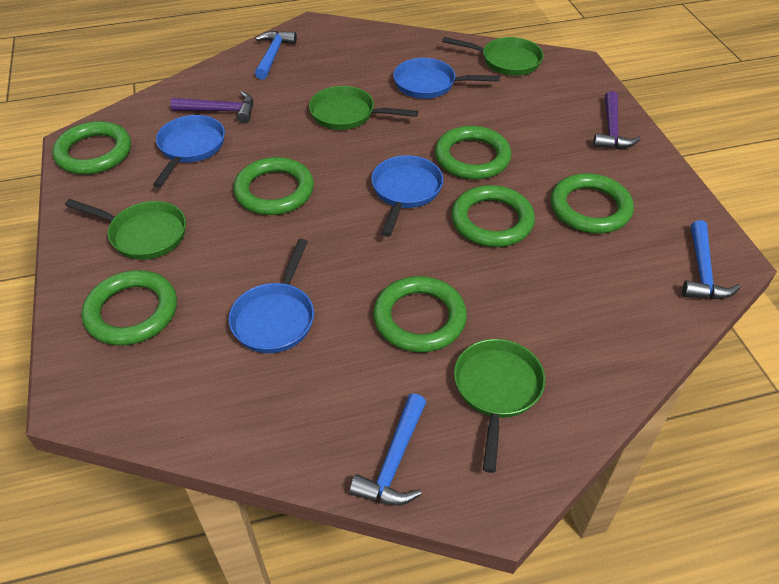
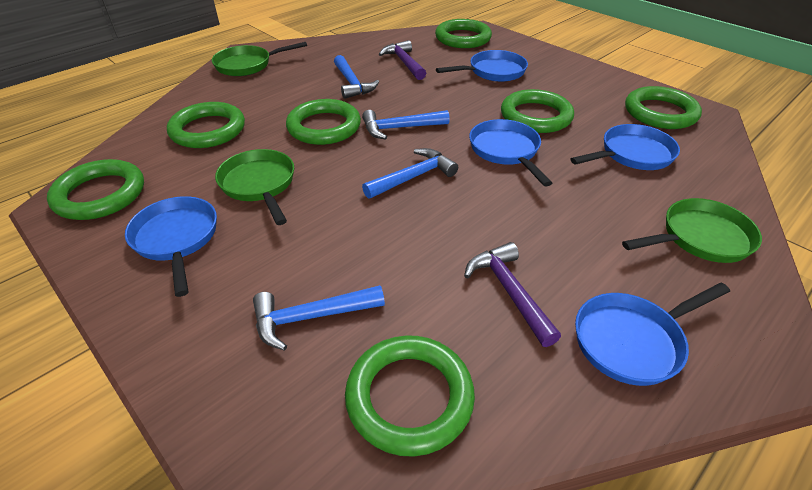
blue hammer: 3 -> 4
blue pan: 4 -> 5
green pan: 4 -> 3

